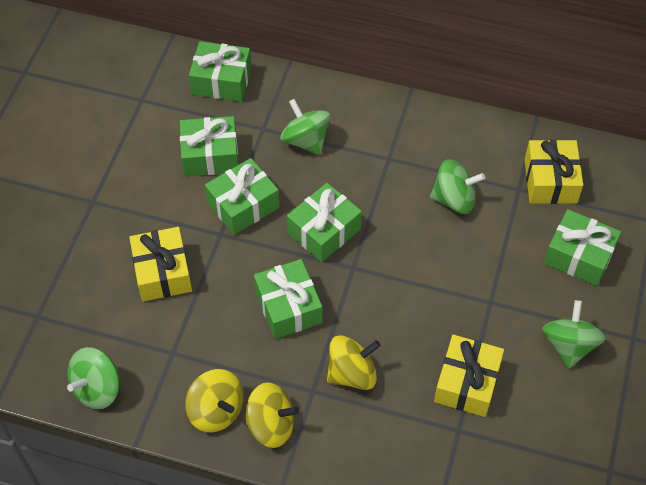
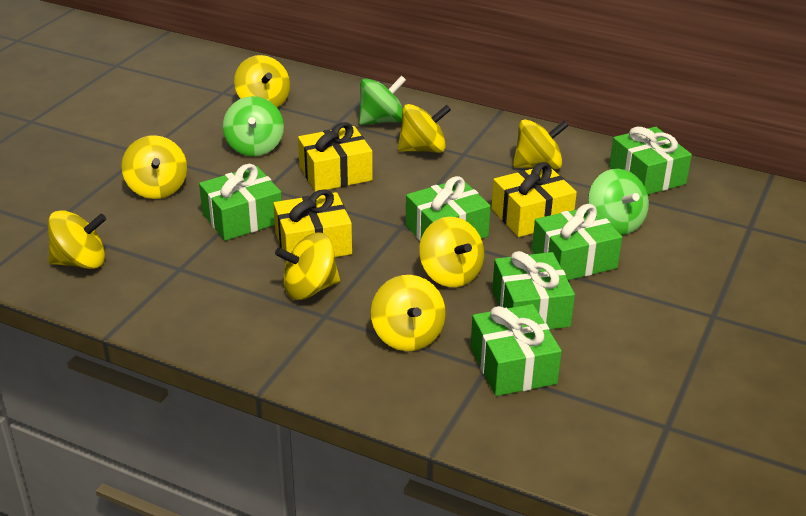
green spinning top: 4 -> 3
yellow spinning top: 3 -> 8

